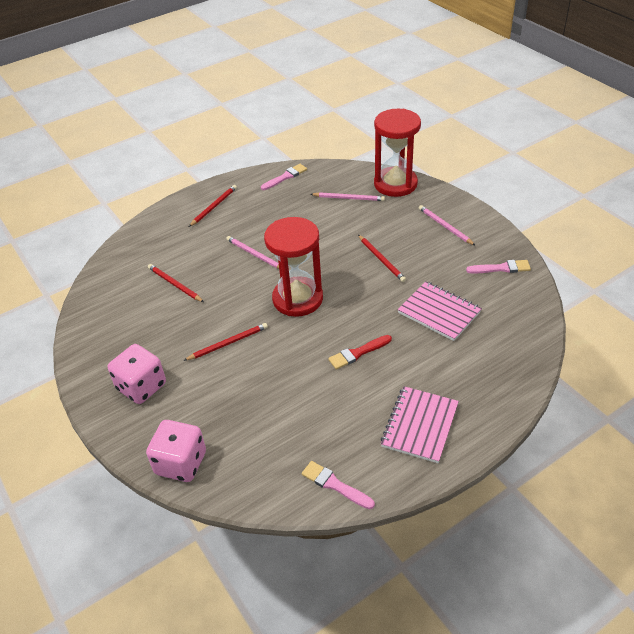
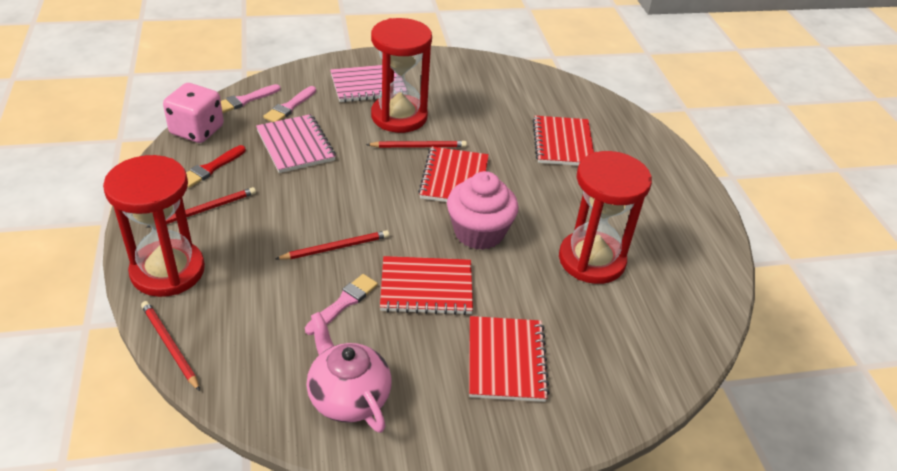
pink cupcake: 0 -> 1
pink dice: 2 -> 1
pink pencil: 3 -> 0
pink teapot: 0 -> 1
red hourglass: 2 -> 3
red notebook: 0 -> 4

